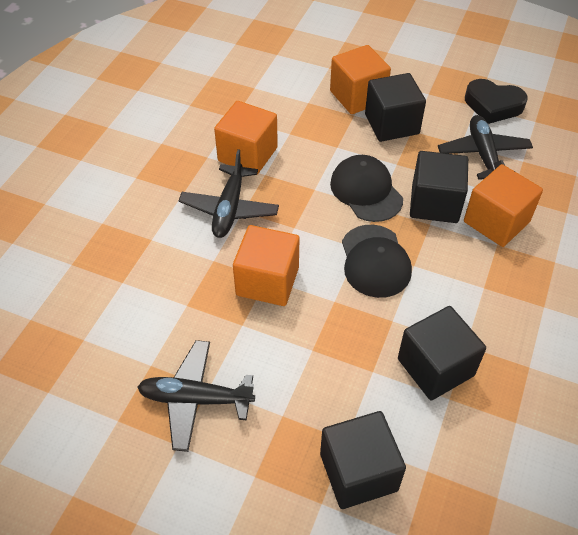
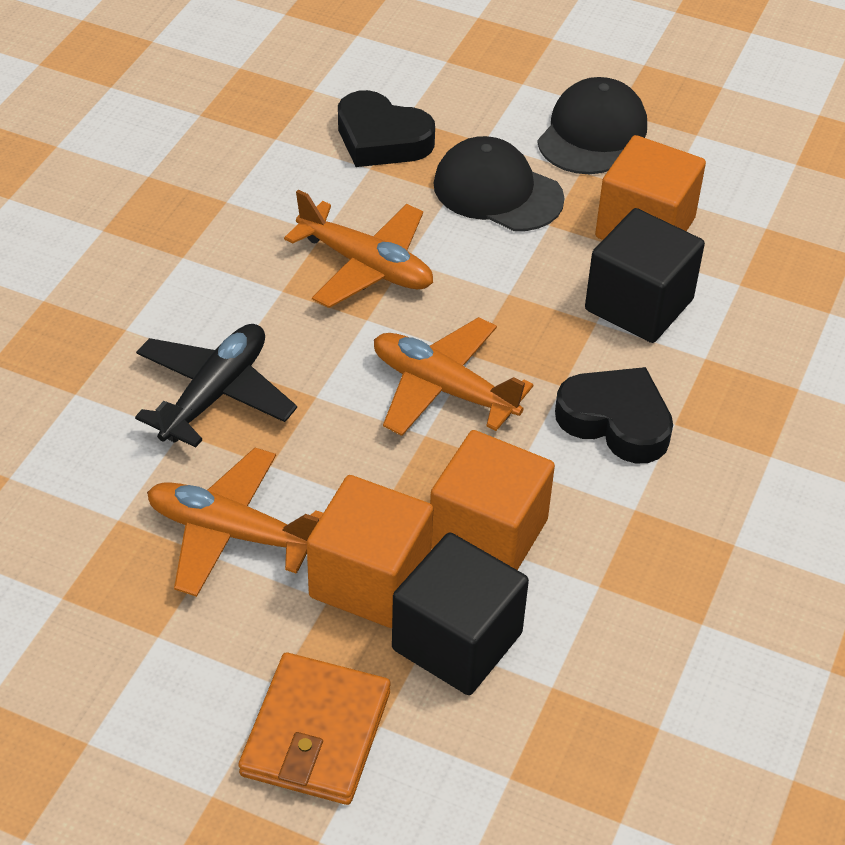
black cube: 4 -> 2
black heart: 1 -> 2
black plane: 3 -> 1
orange cube: 4 -> 3
orange plane: 0 -> 3
orange wallet: 0 -> 1

